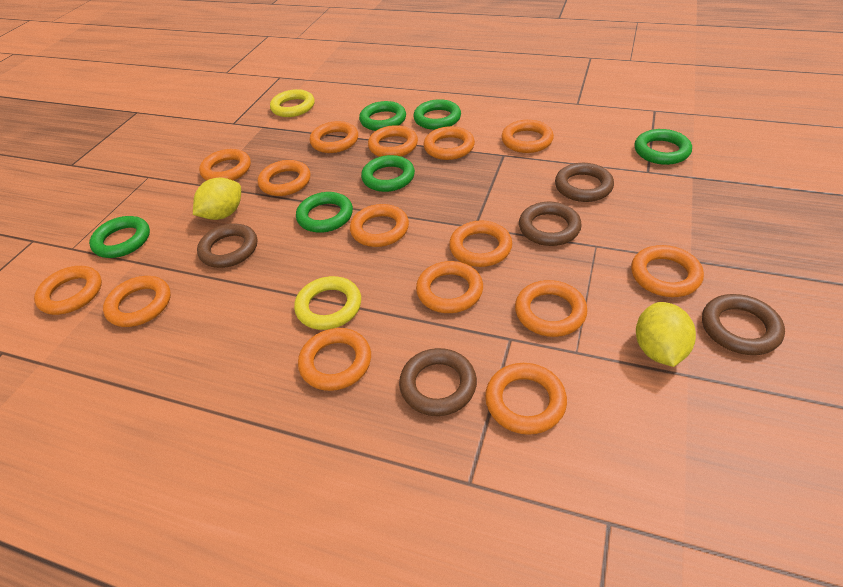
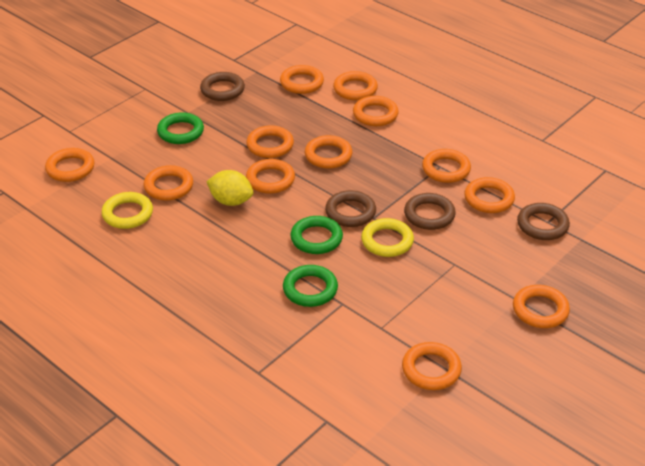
brown ring: 5 -> 4
green ring: 6 -> 3
orange ring: 15 -> 12
yellow lemon: 2 -> 1

